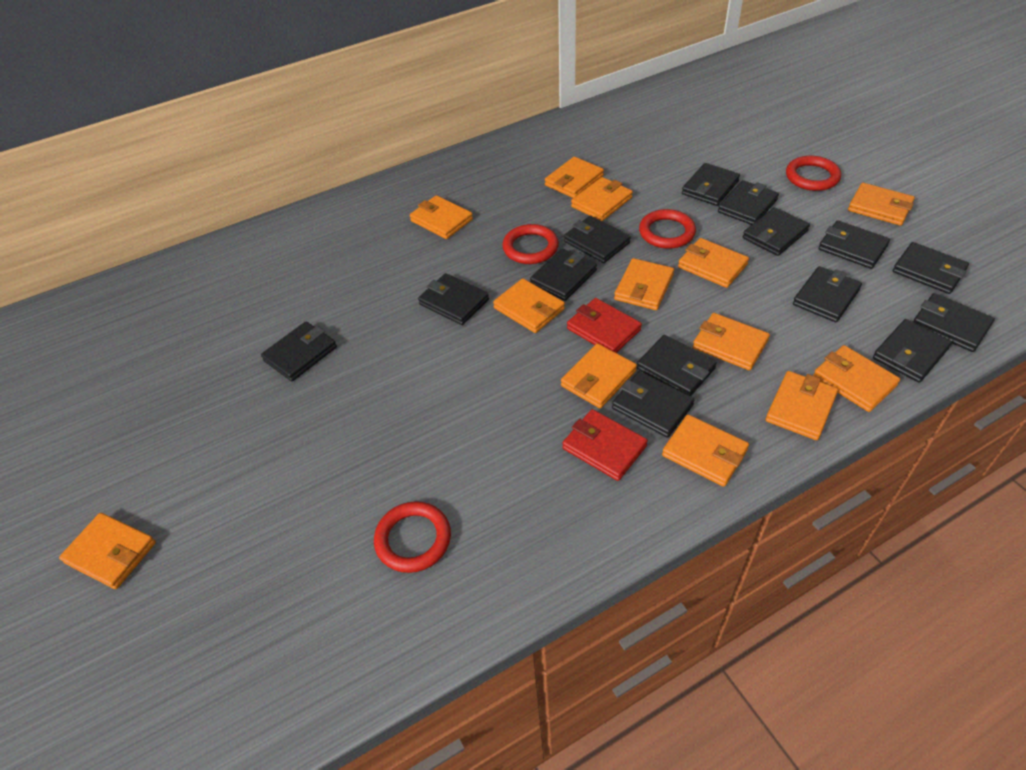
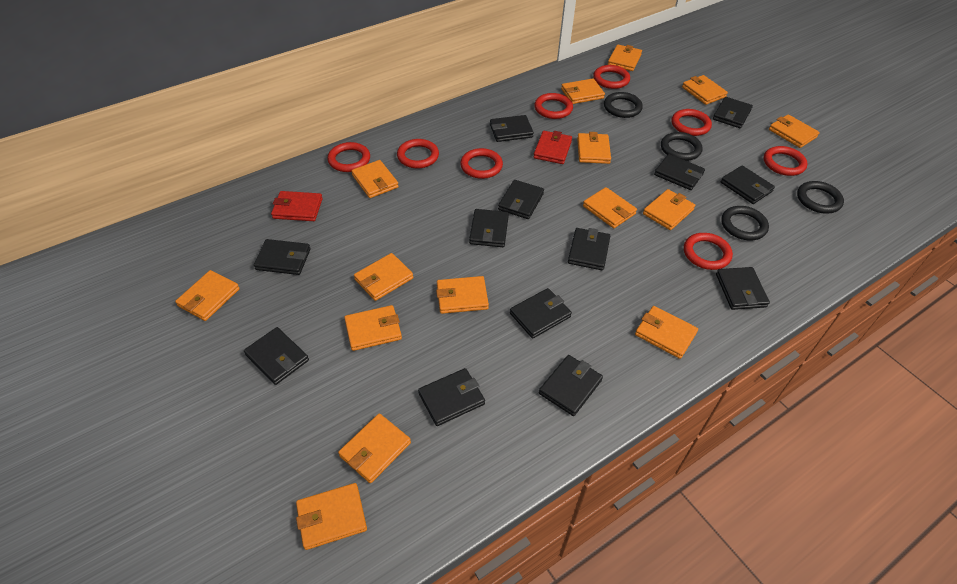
black ring: 0 -> 4
black wallet: 14 -> 13
orange wallet: 13 -> 15
red ring: 4 -> 8

